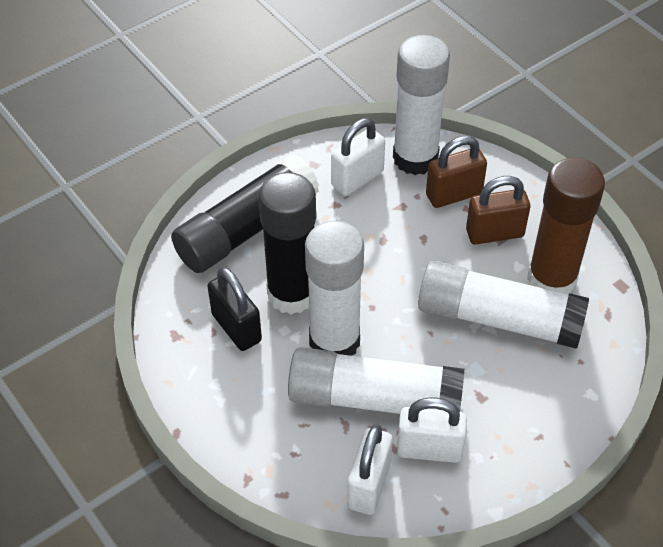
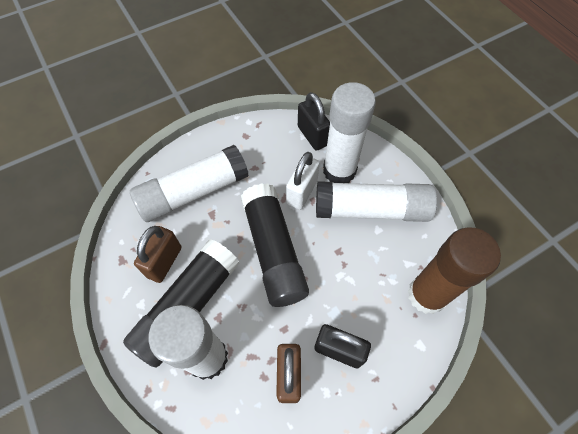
black padlock: 1 -> 2
white padlock: 3 -> 1

